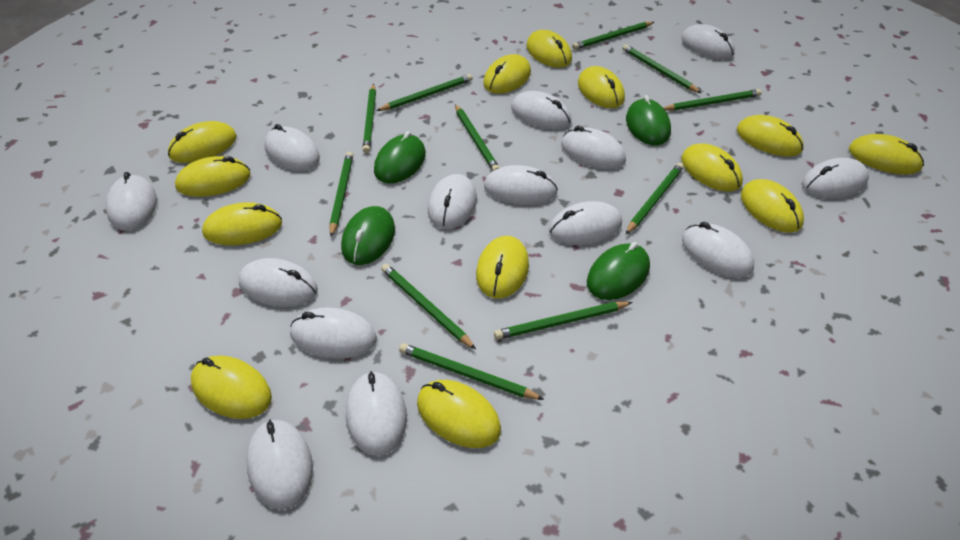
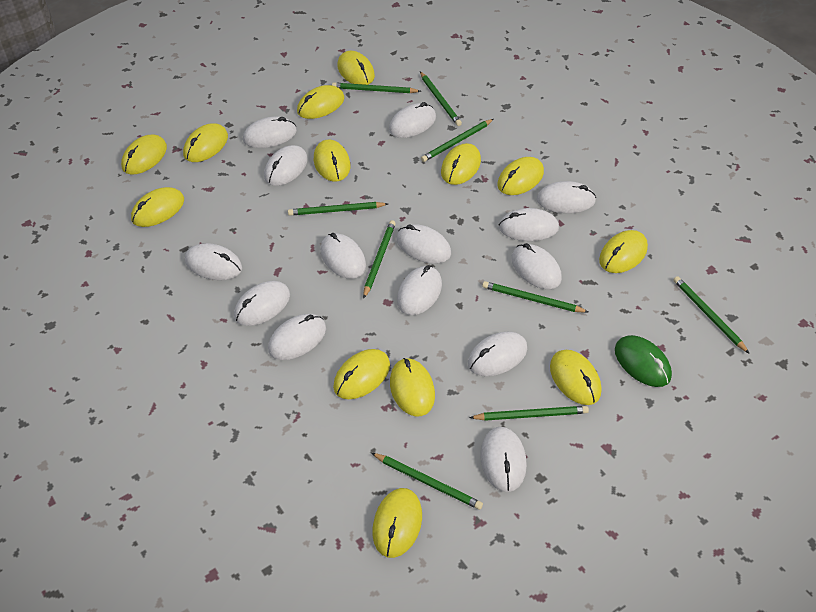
green mouse: 4 -> 1
green pencil: 11 -> 9

